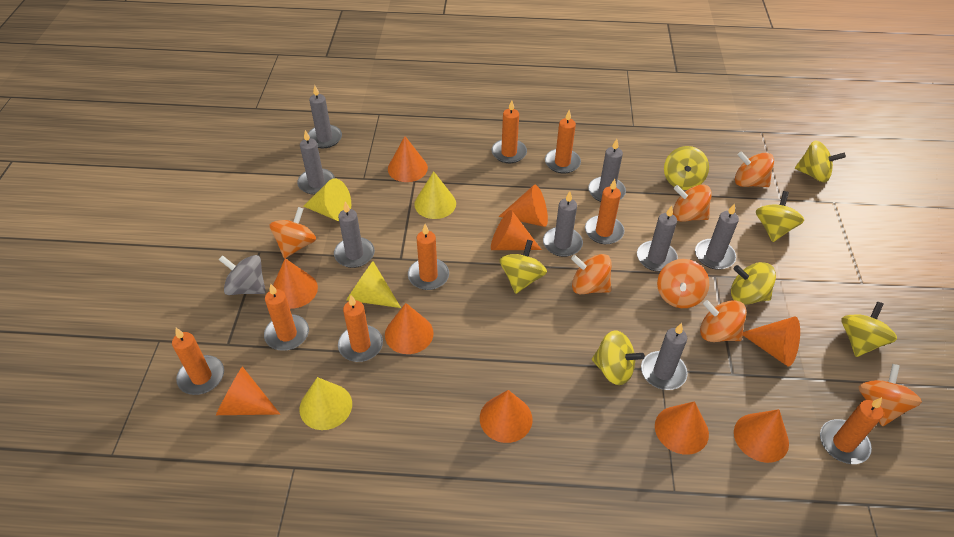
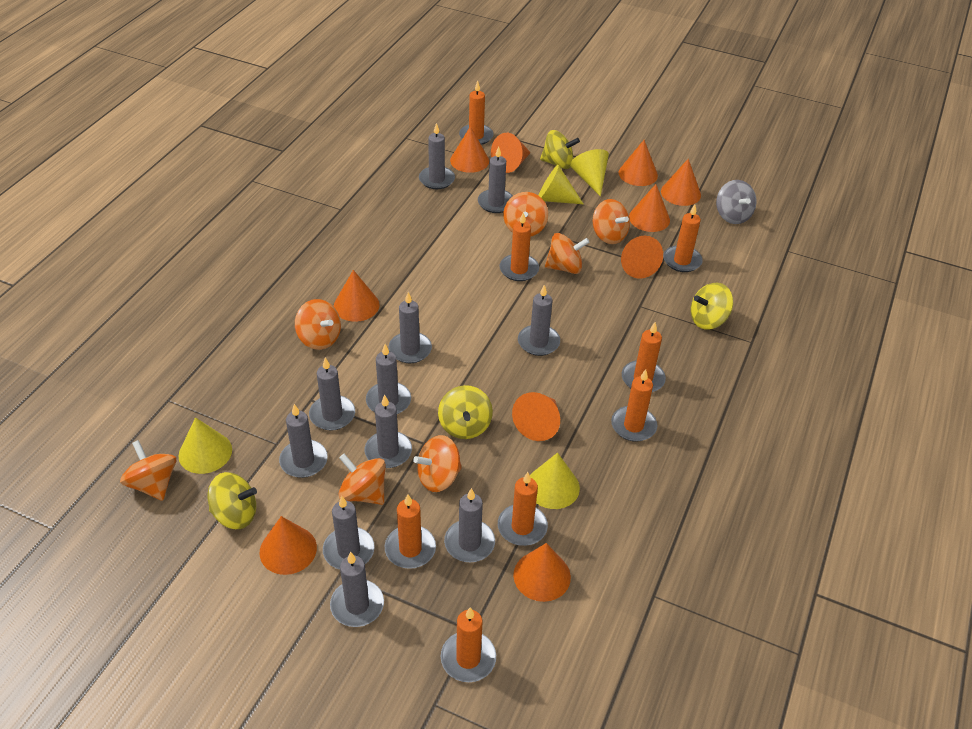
grey candle: 8 -> 11
yellow spinning top: 7 -> 4

